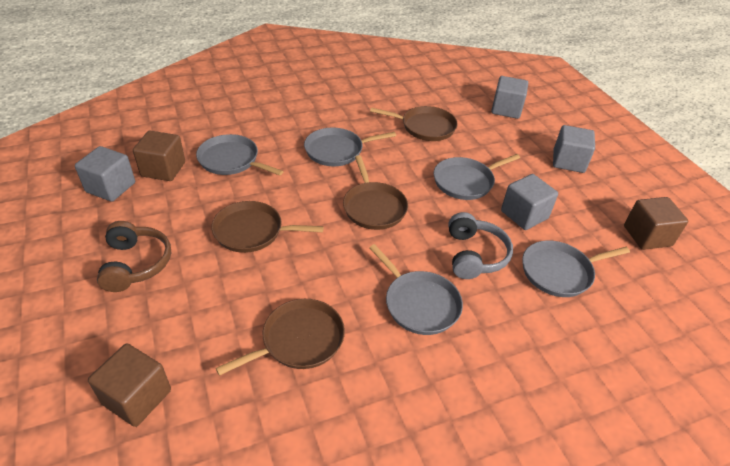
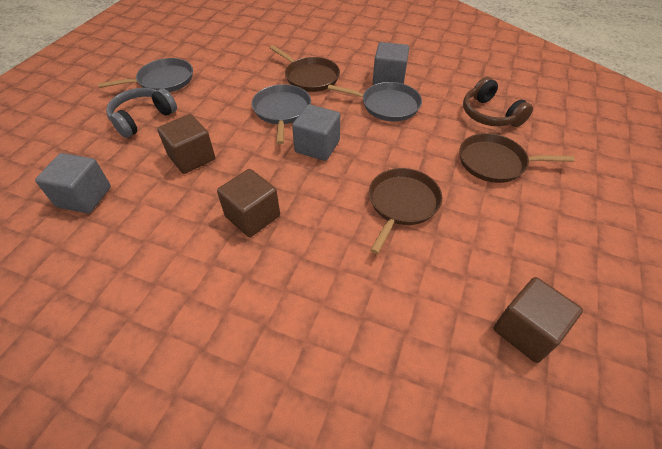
brown pan: 4 -> 3
grey cube: 4 -> 3
grey pan: 5 -> 3

